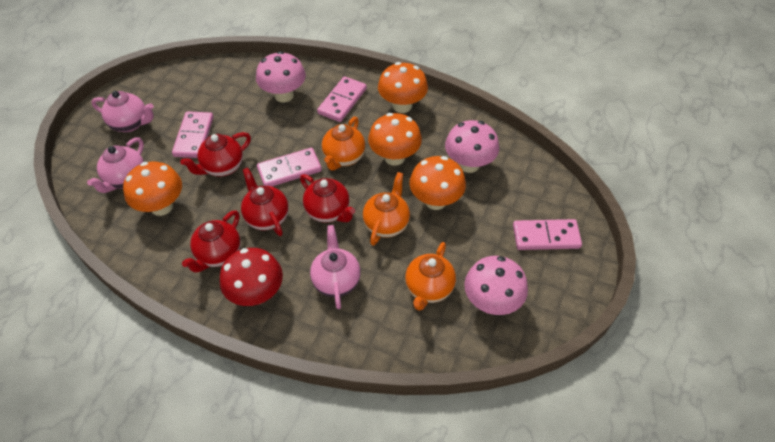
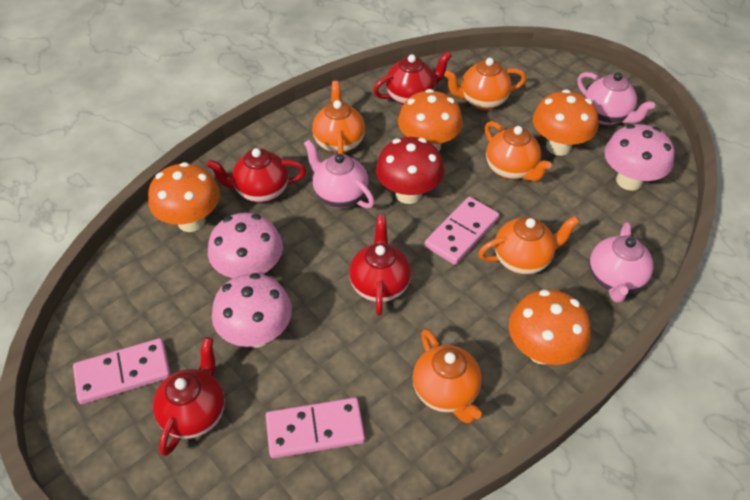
orange teapot: 3 -> 5
pink domino: 4 -> 3

